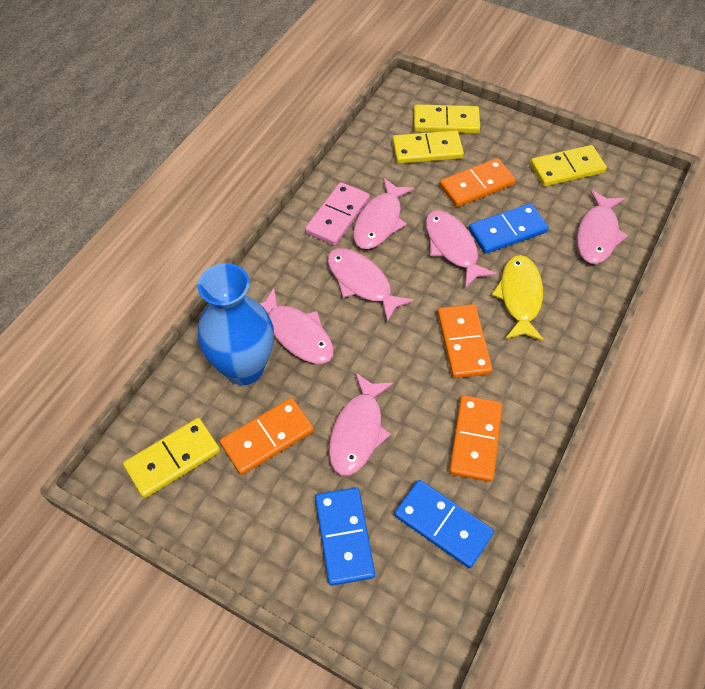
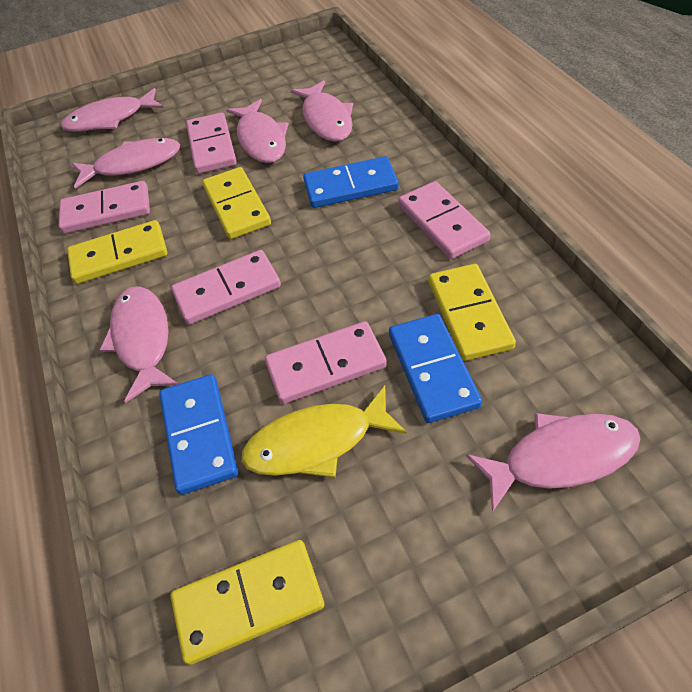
blue vase: 1 -> 0
orange domino: 4 -> 0
pink domino: 1 -> 5

